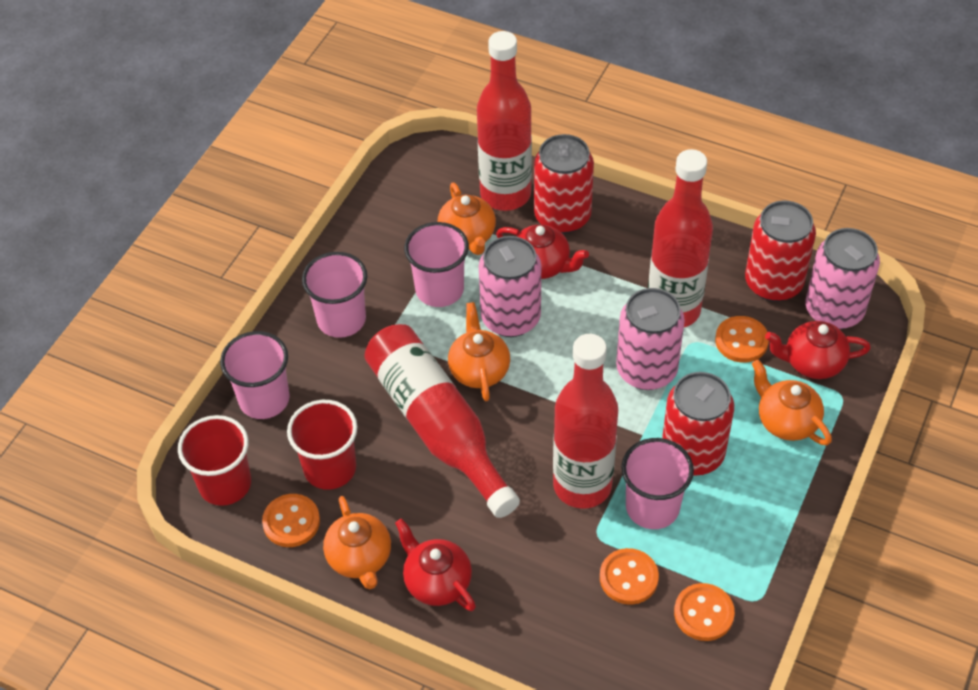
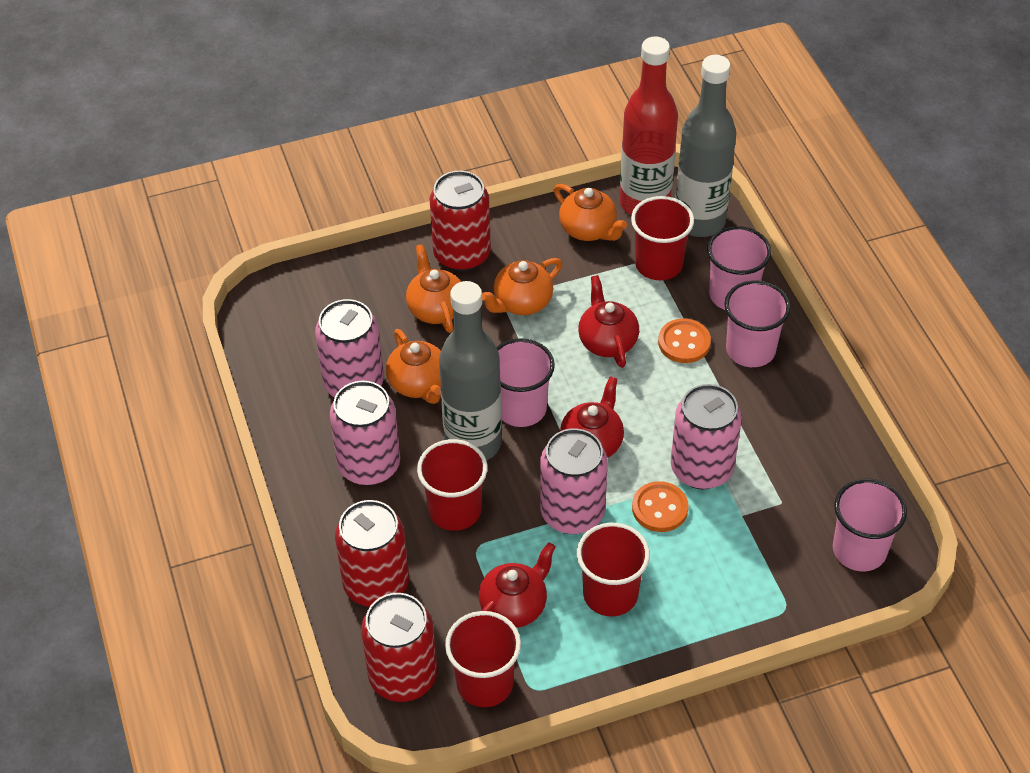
grey bottle: 0 -> 2
orange button: 4 -> 2
pink can: 3 -> 4
red bottle: 4 -> 1
red cup: 2 -> 4

